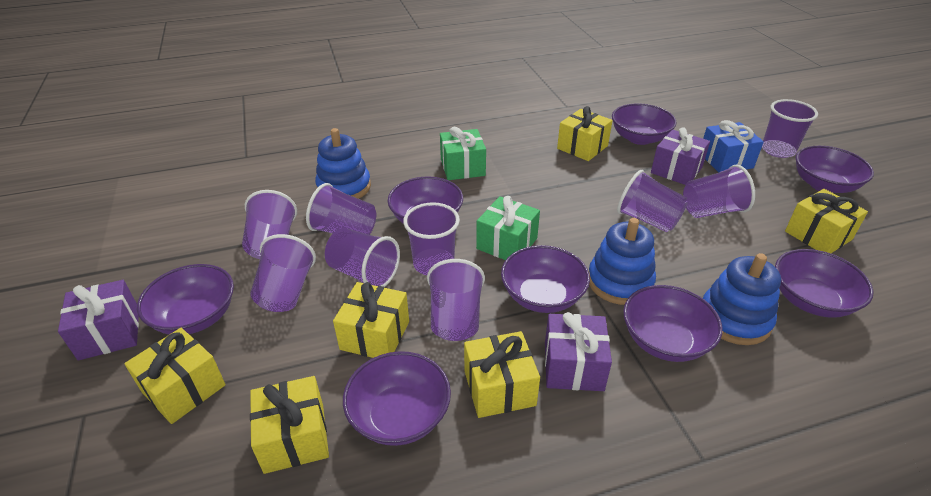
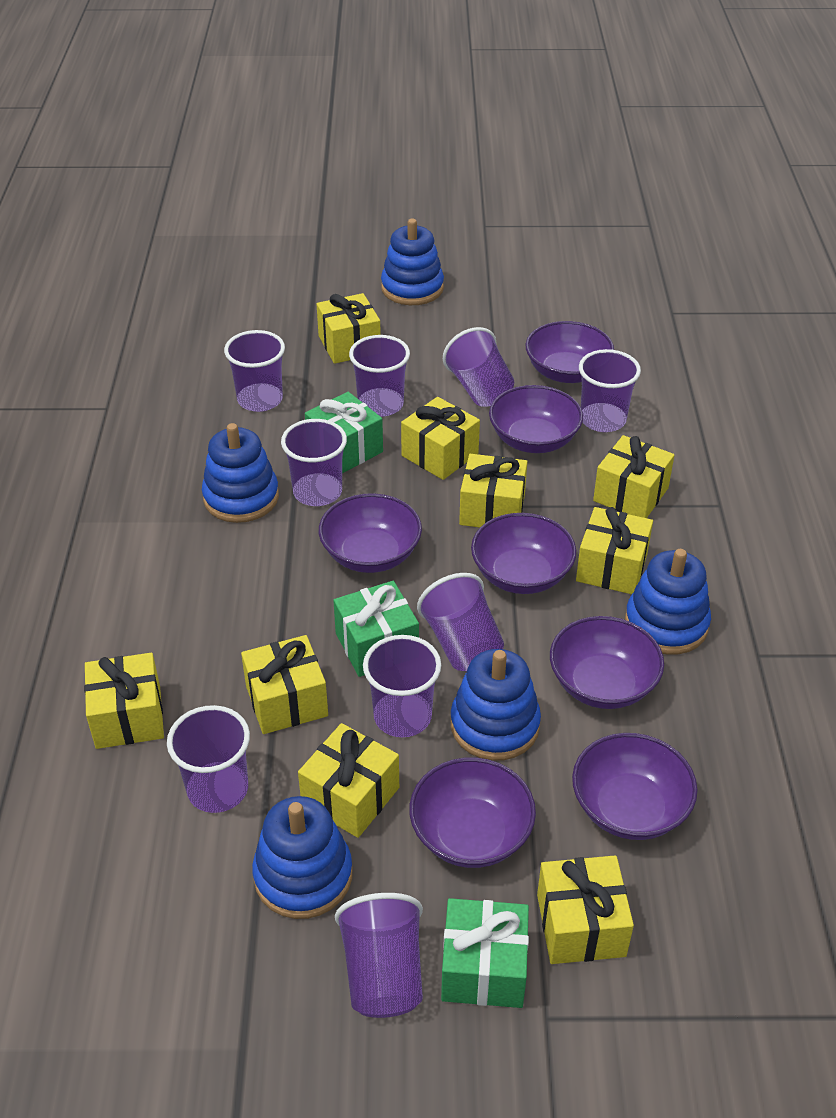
blue gift: 1 -> 0
blue stacking toy: 3 -> 5
green gift: 2 -> 3
purple bowl: 8 -> 7
purple gift: 3 -> 0
yellow gift: 6 -> 9

